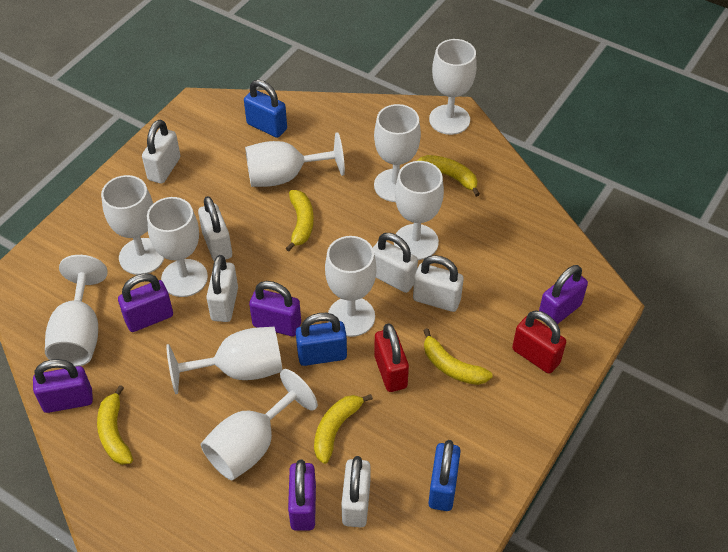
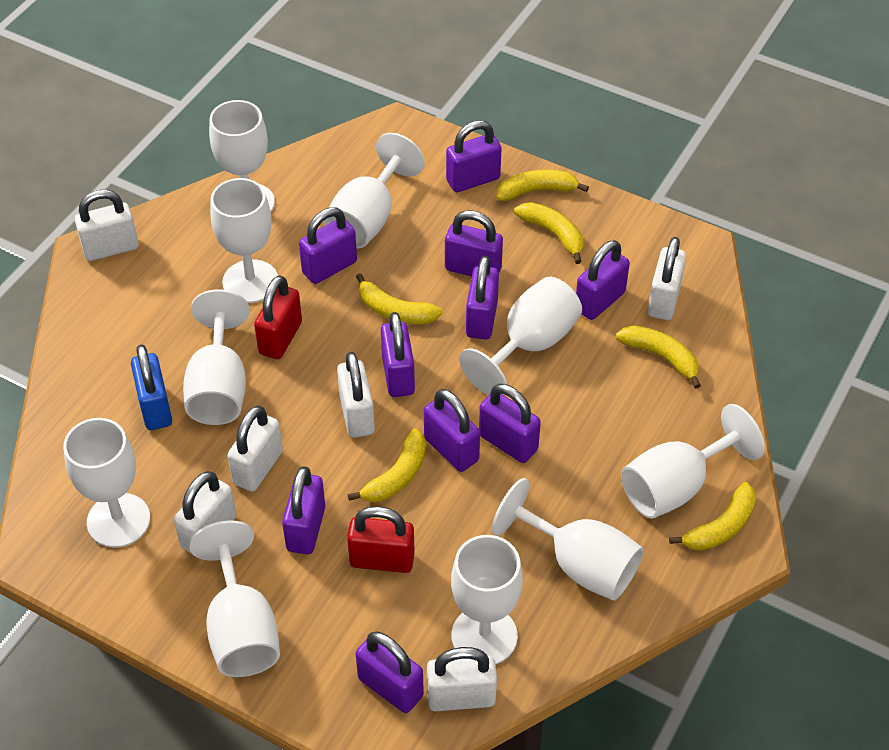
blue padlock: 3 -> 1
purple padlock: 5 -> 10
yellow banana: 5 -> 6

